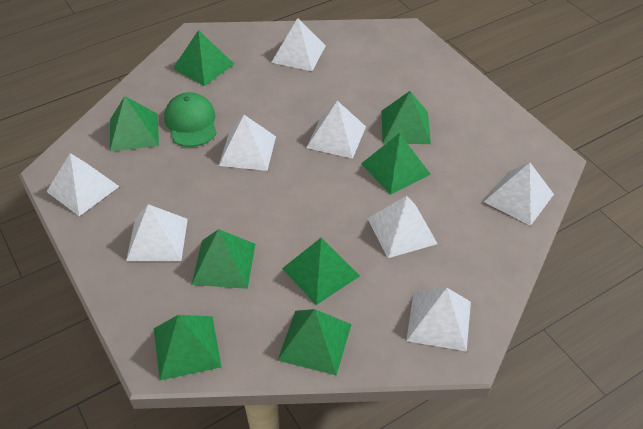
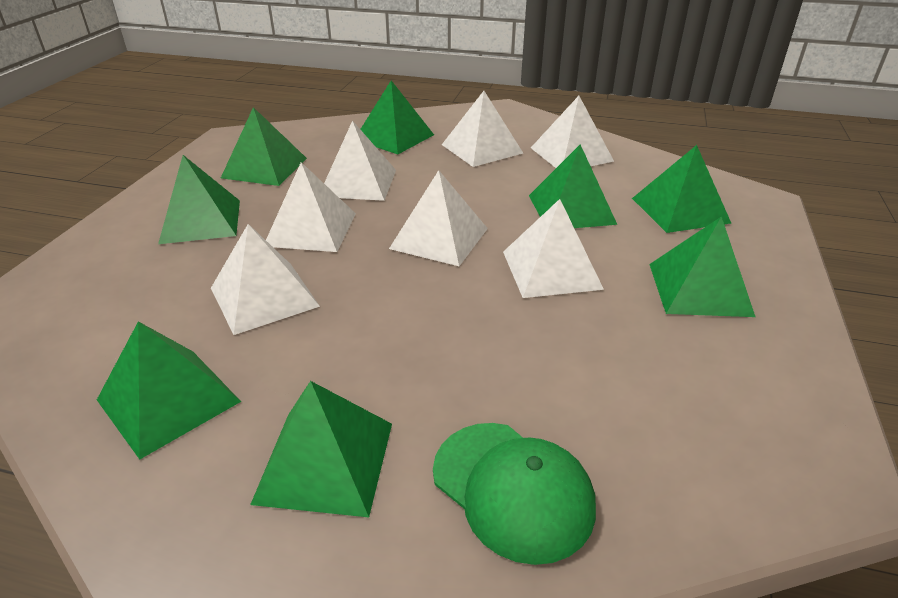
white pyramid: 8 -> 7

